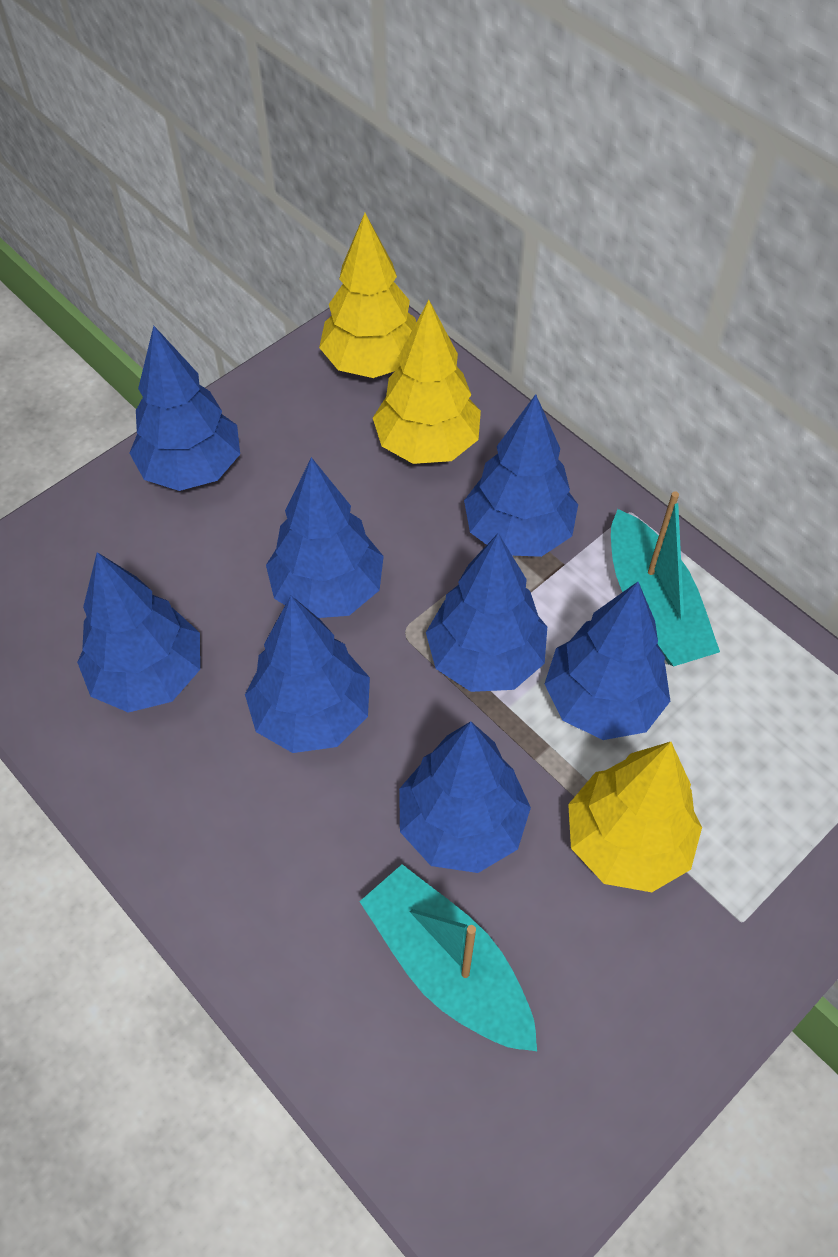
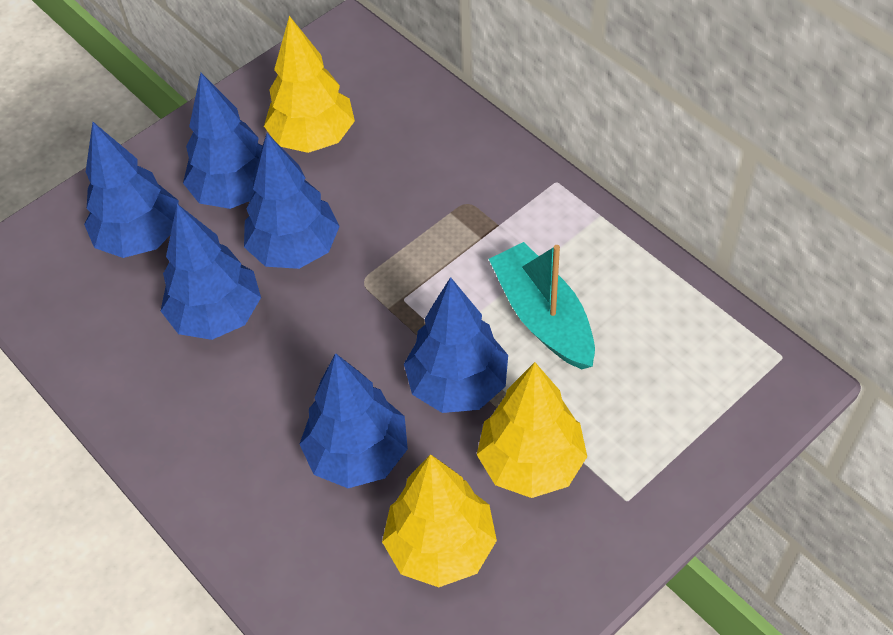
blue tree: 8 -> 6
turquoise boat: 2 -> 1

